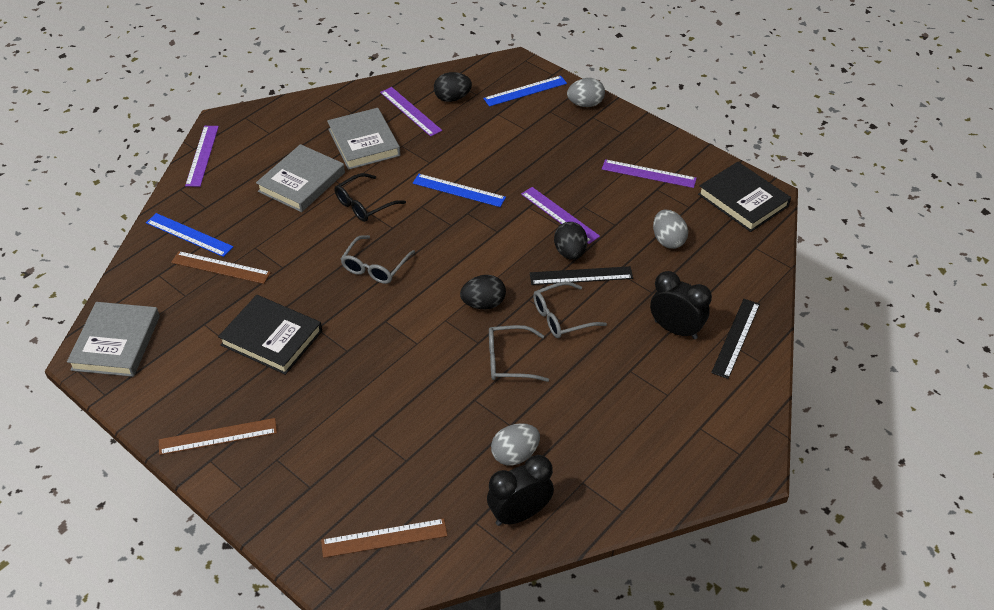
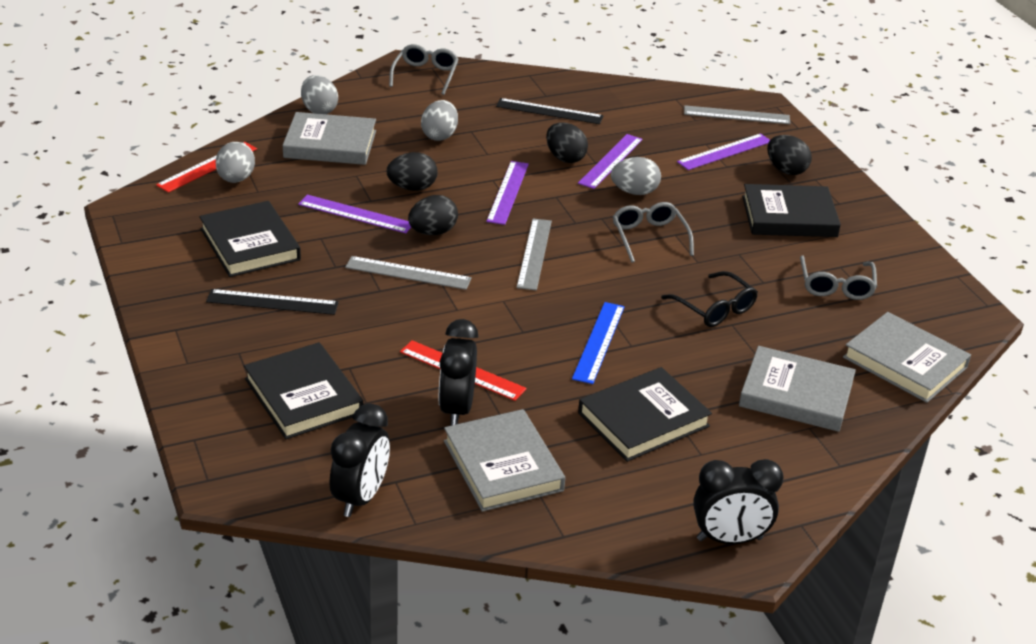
black book: 2 -> 4
black clock: 2 -> 3
black egg: 3 -> 4
blue ruler: 3 -> 1
brown ruler: 3 -> 0
grey book: 3 -> 4
grey egg: 3 -> 4
grey ruler: 0 -> 3
red ruler: 0 -> 2

